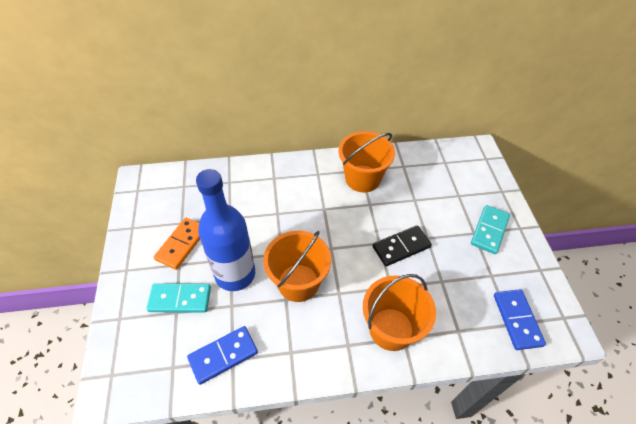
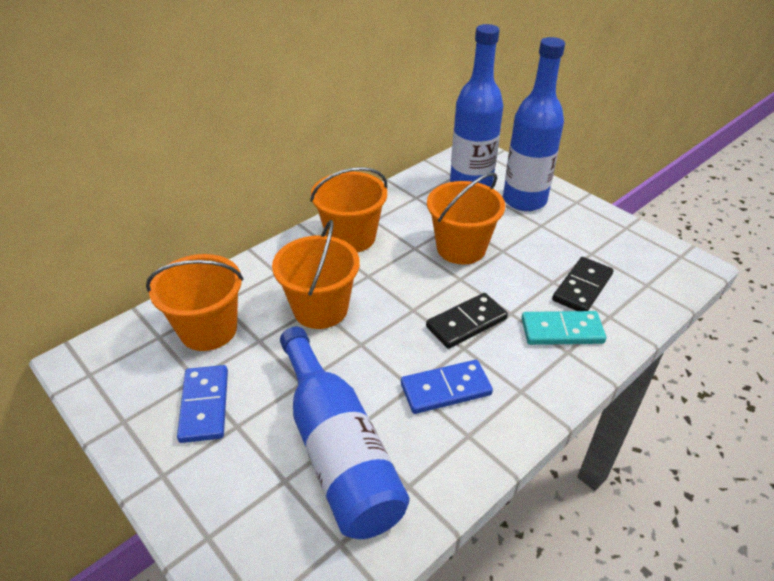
black domino: 1 -> 2
blue bottle: 1 -> 3
orange bucket: 3 -> 4
orange domino: 1 -> 0
turquoise domino: 2 -> 1

